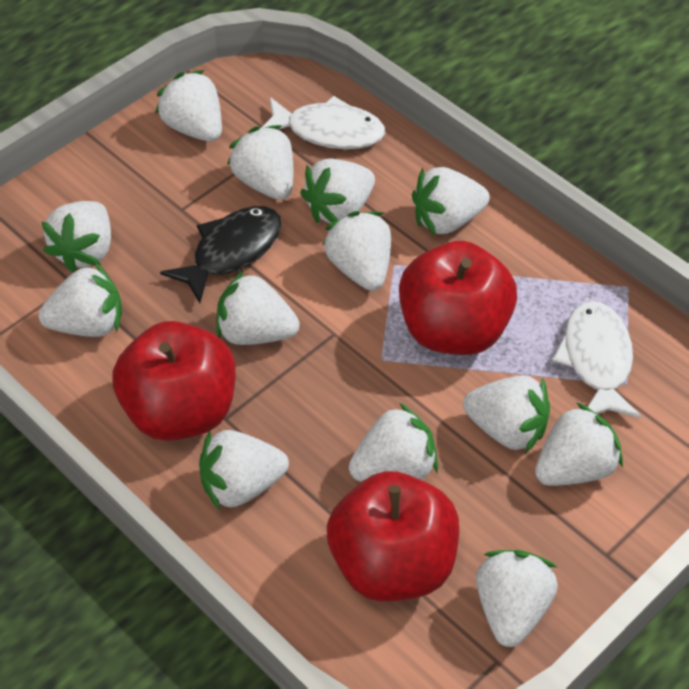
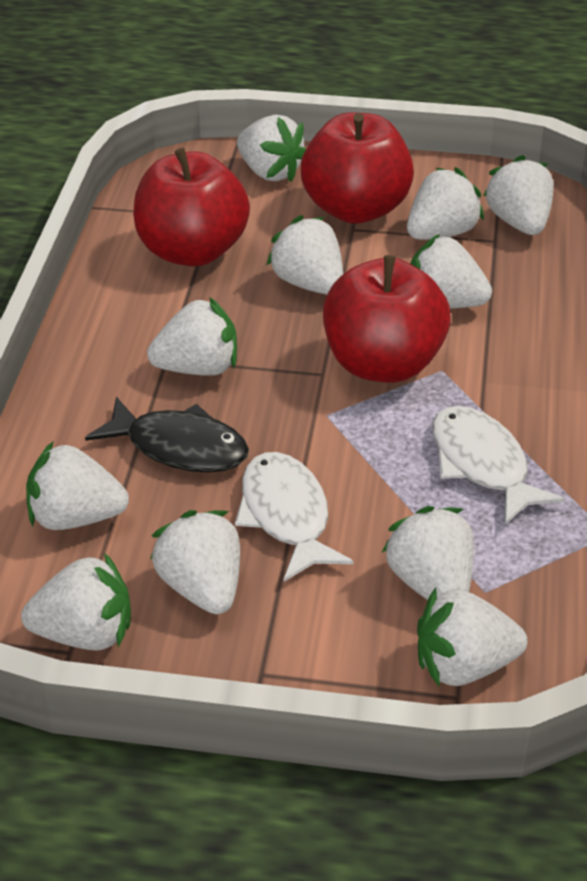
white strawberry: 13 -> 11

